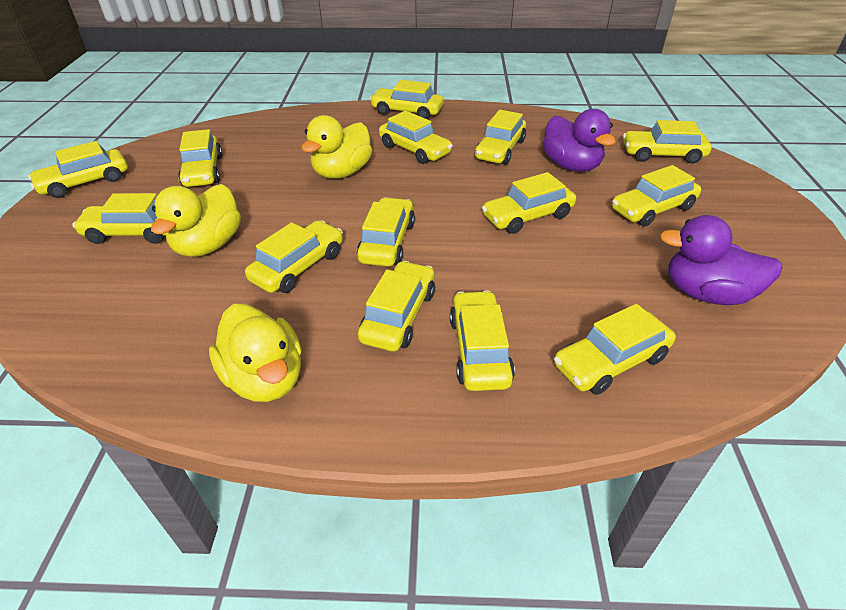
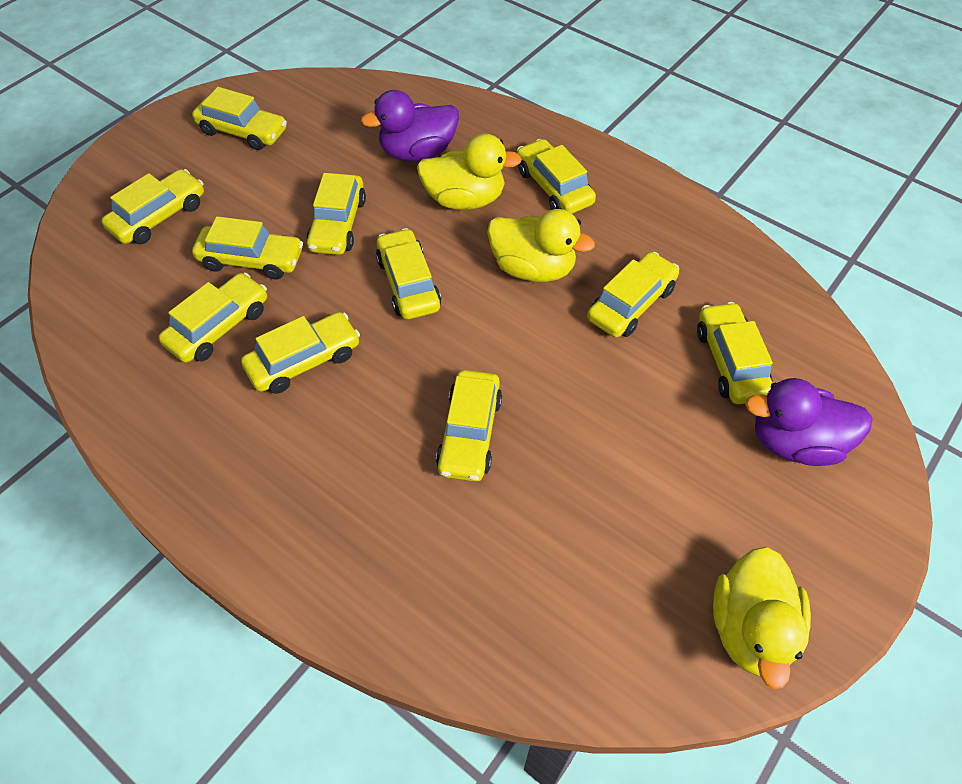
yellow car: 14 -> 11

